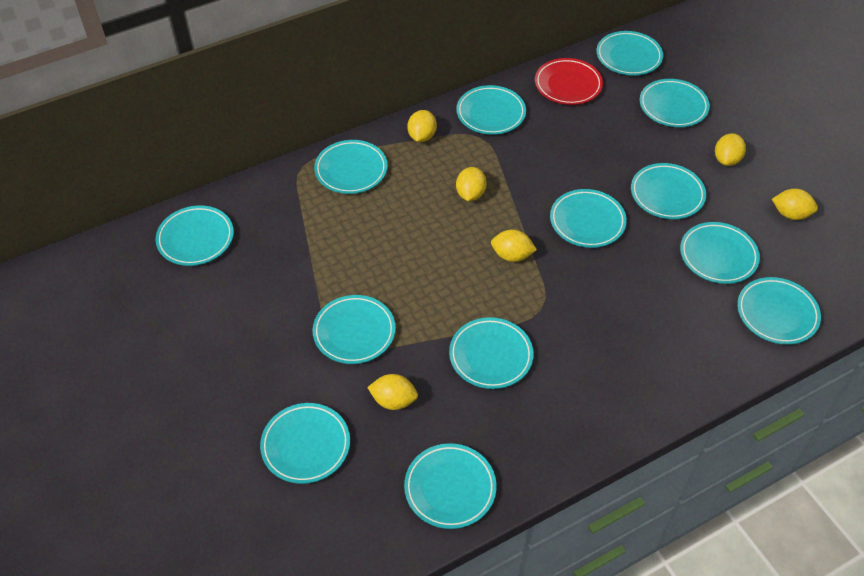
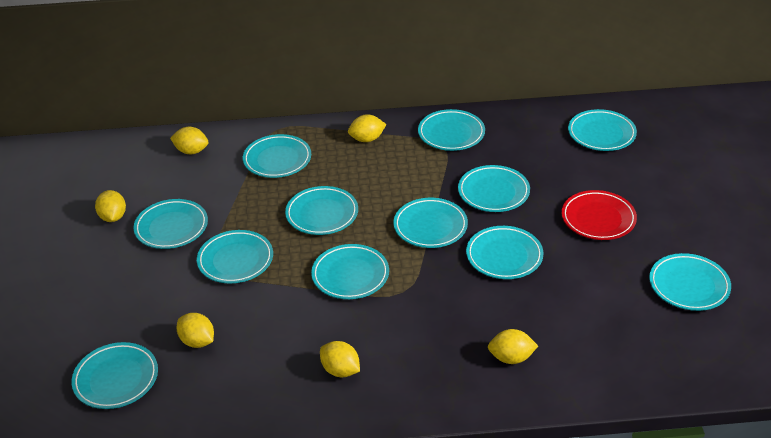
turquoise plate: 13 -> 12

